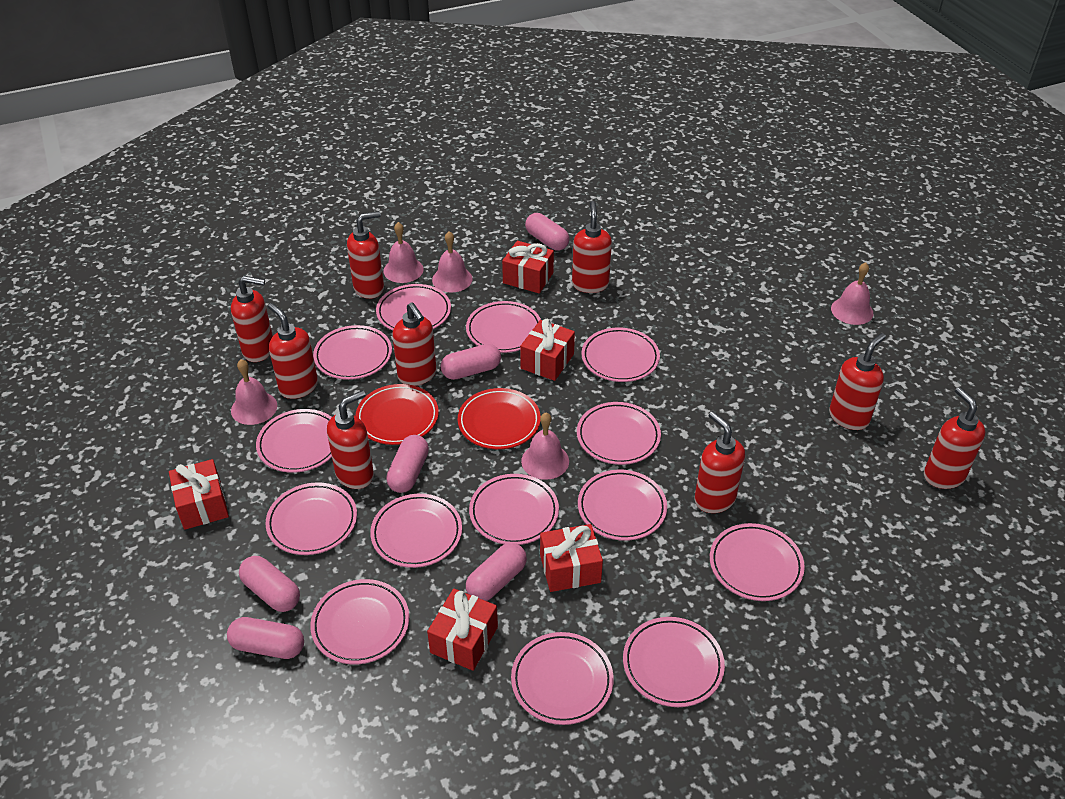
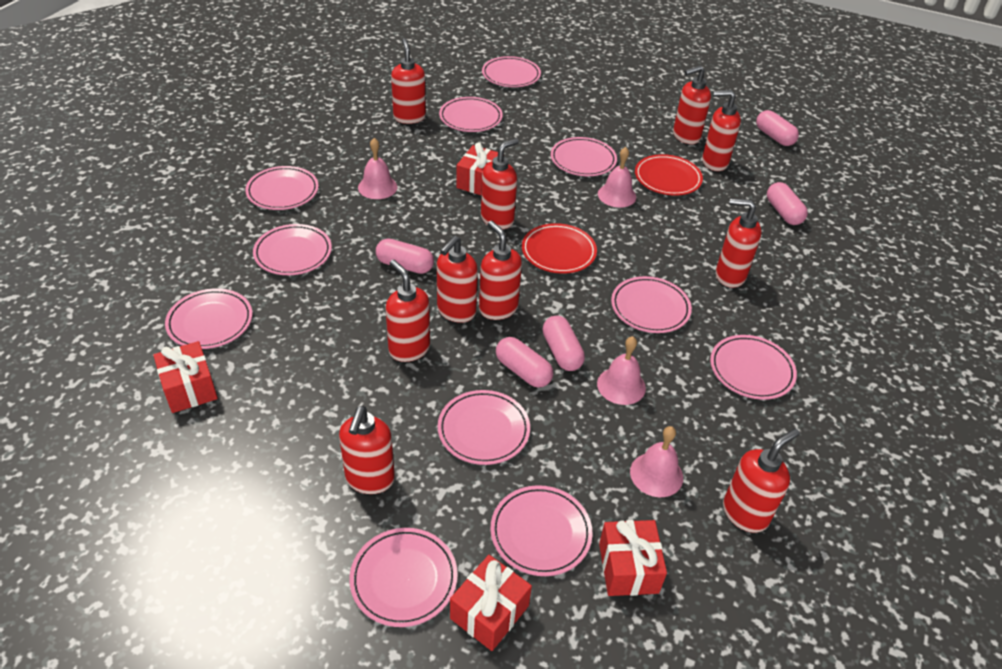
pink bell: 5 -> 4
pink capsule: 6 -> 5
pink plate: 14 -> 11
red gift: 5 -> 4
red soap dispenser: 9 -> 10

